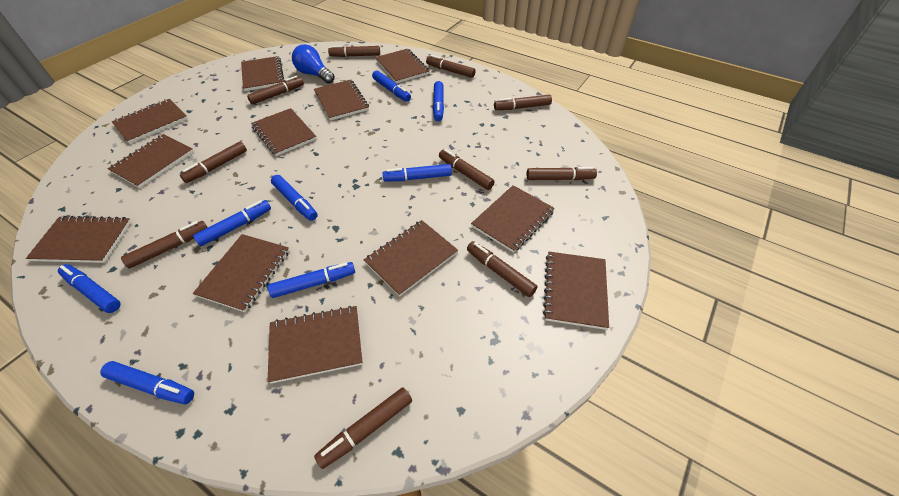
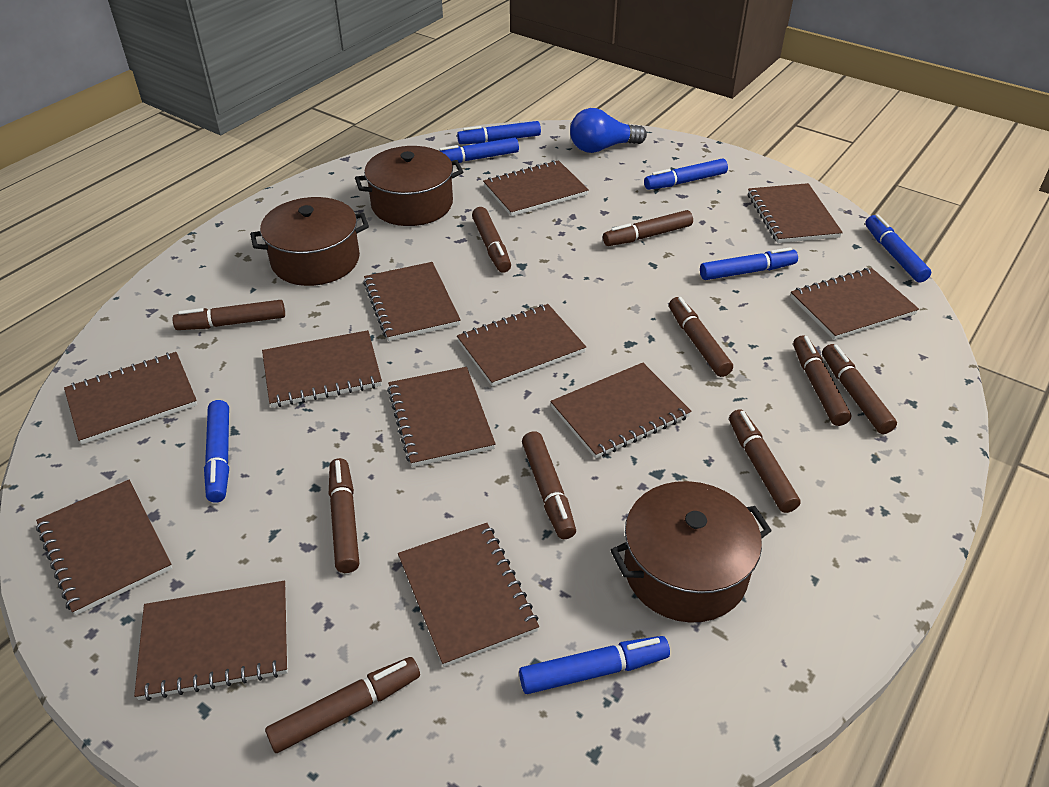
blue marker: 8 -> 7
brown pot: 0 -> 3

